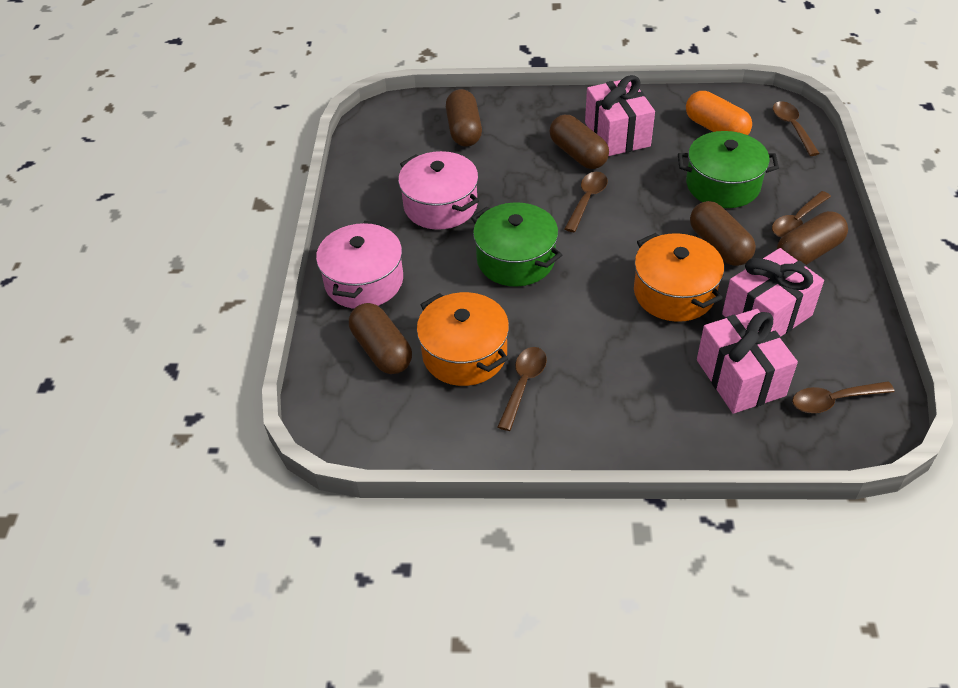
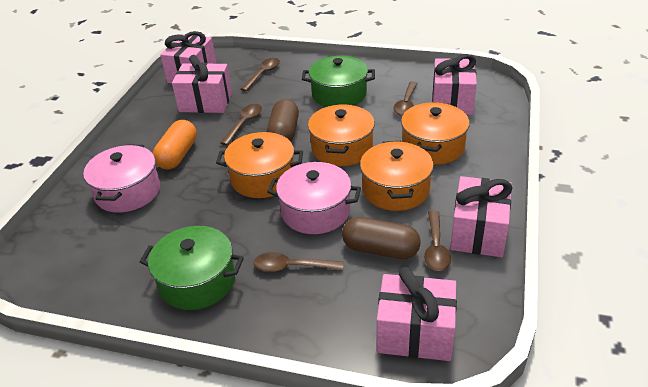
brown capsule: 5 -> 2
orange pot: 2 -> 4
pink gift: 3 -> 5

